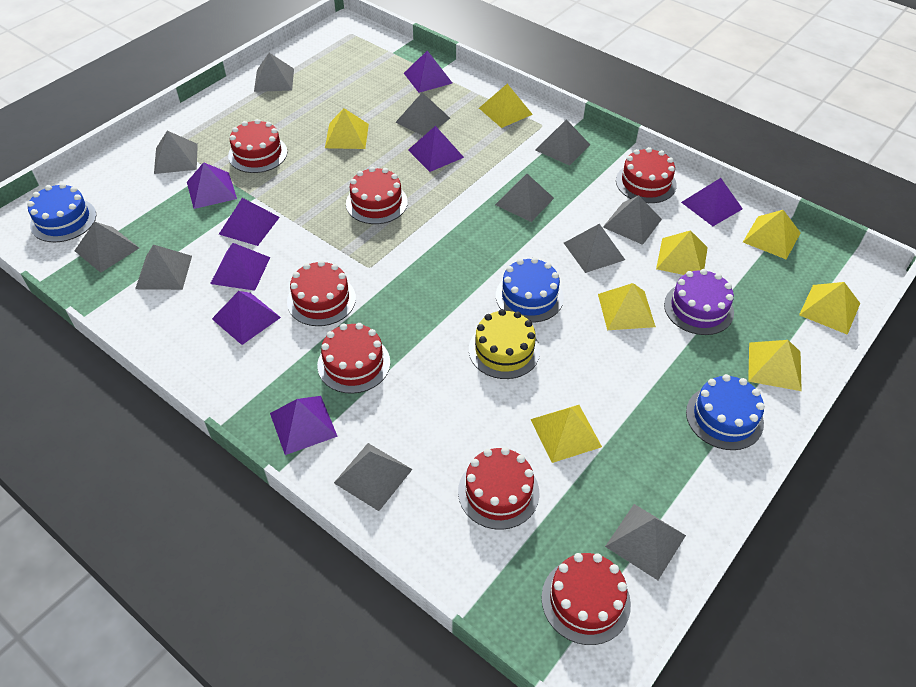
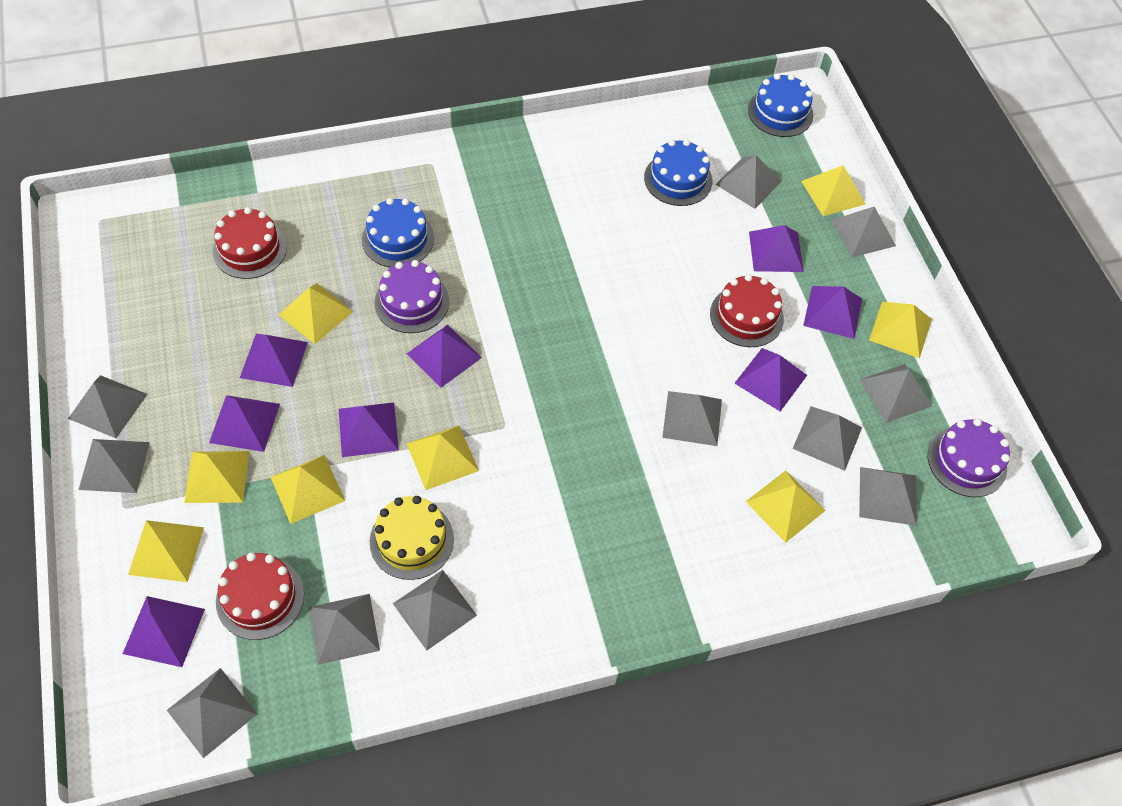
purple cake: 1 -> 2
red cake: 7 -> 3

